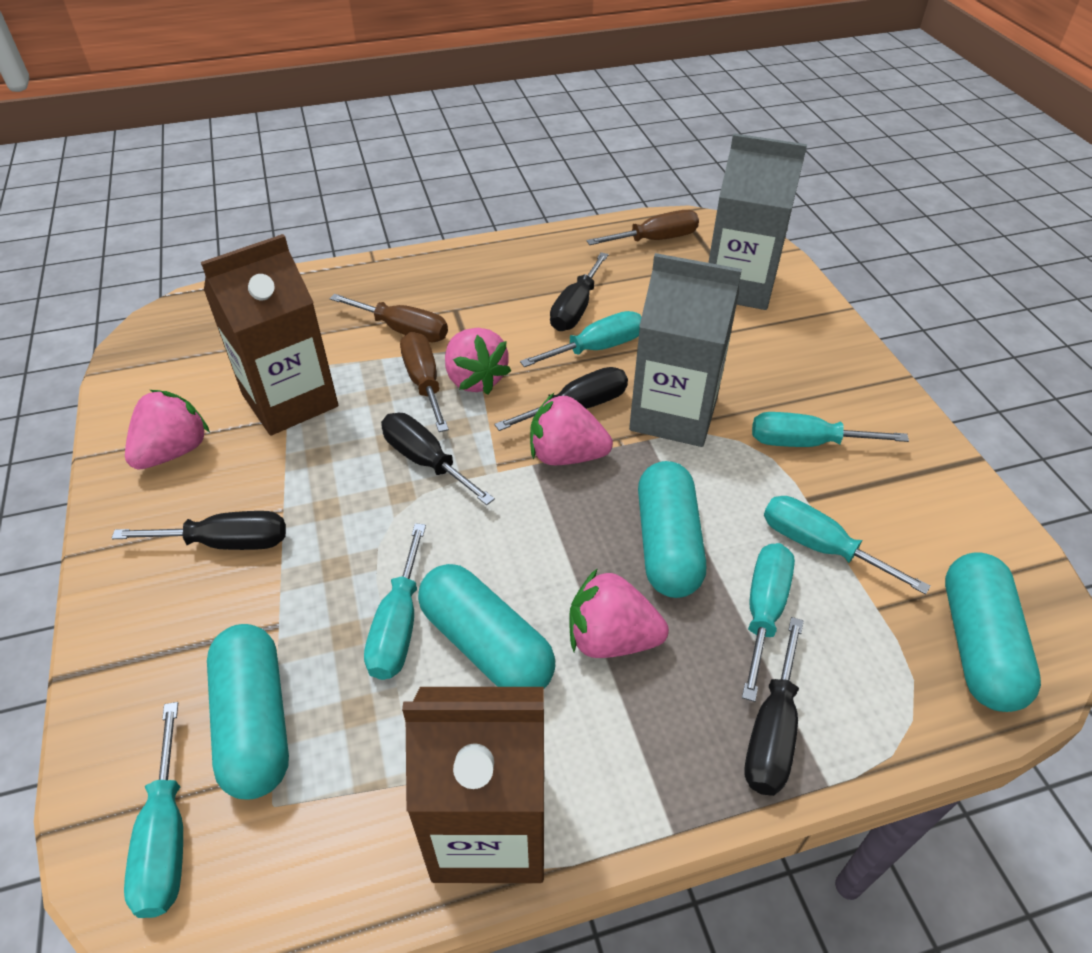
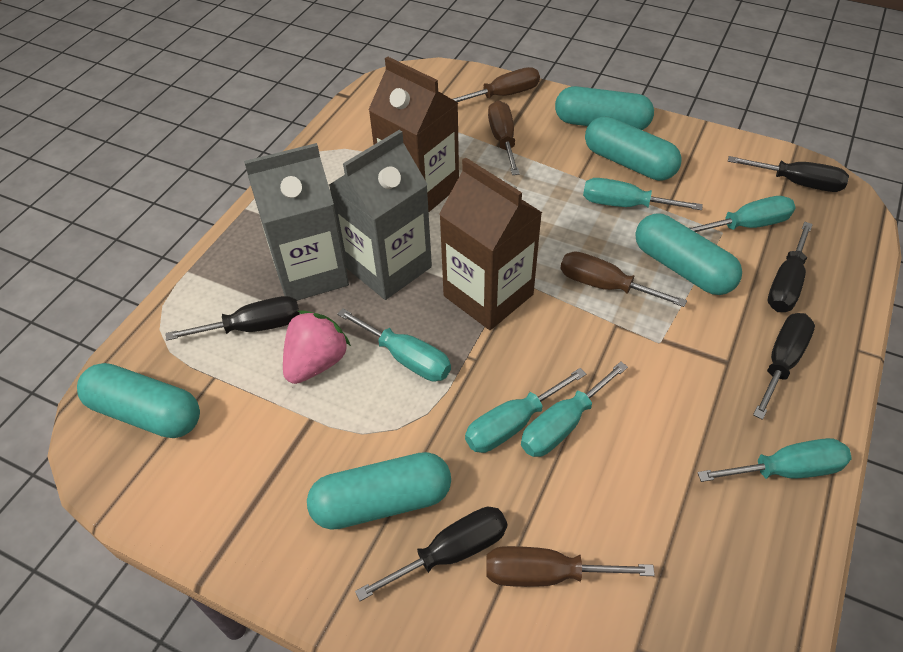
brown screwdriver: 3 -> 4
pink strawberry: 4 -> 1
turquoise capsule: 4 -> 5

